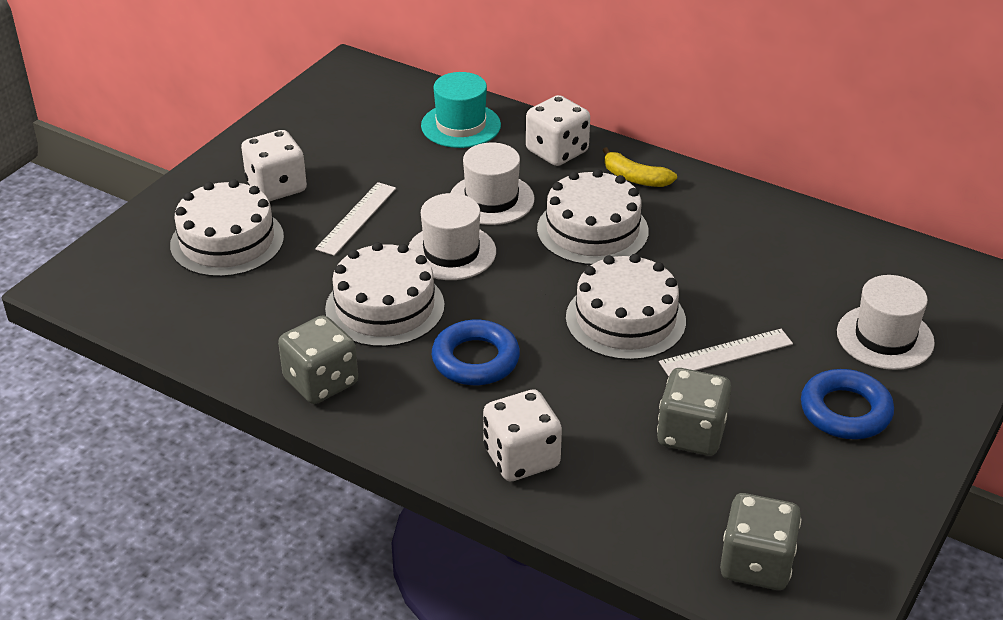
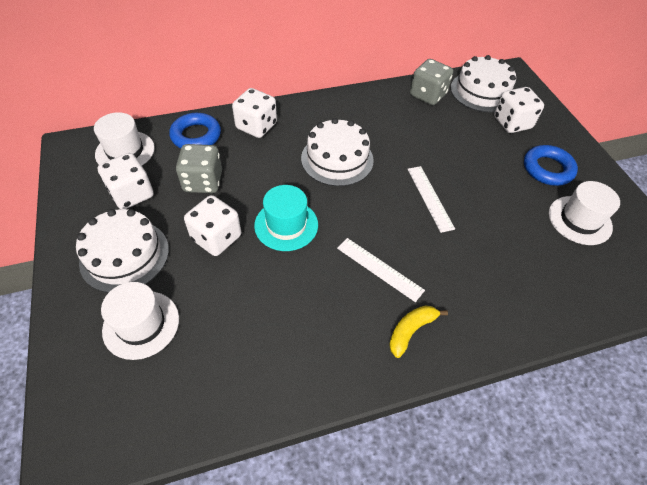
grey dice: 3 -> 2
white cake: 4 -> 3
white dice: 3 -> 4

